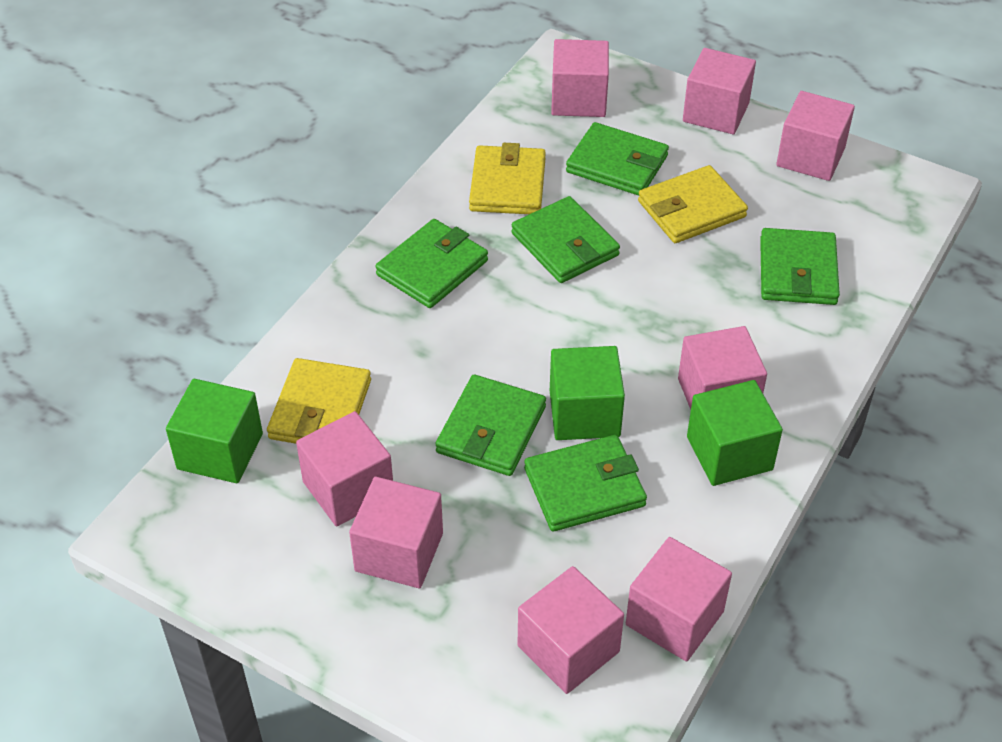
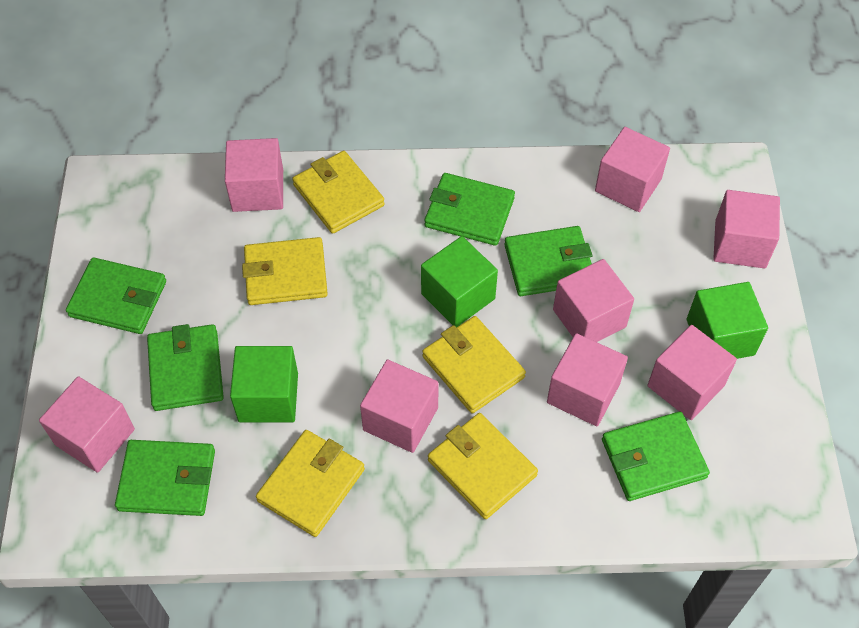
yellow wallet: 3 -> 5

